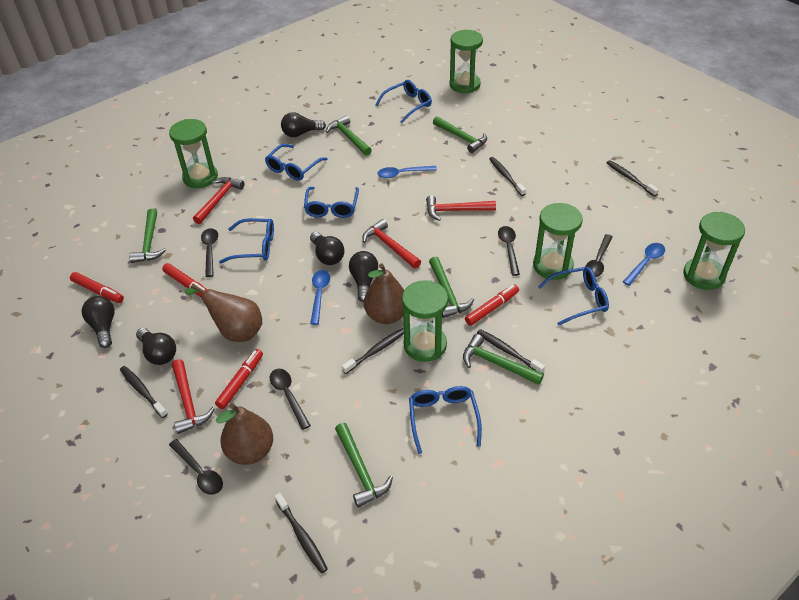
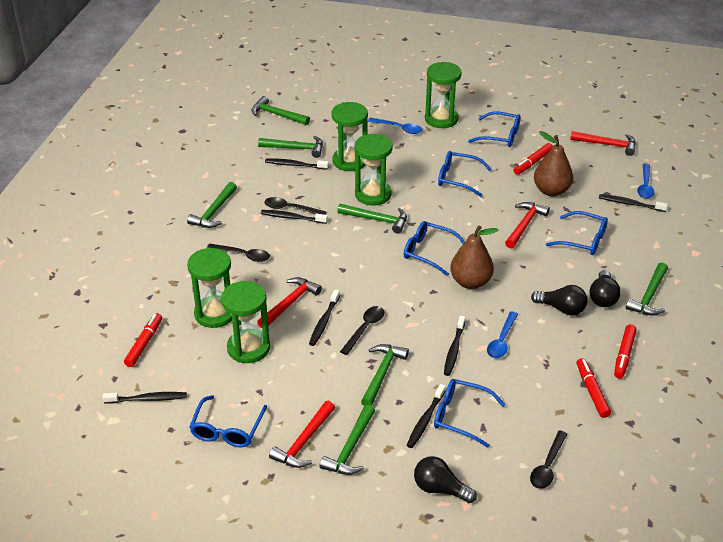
black light bulb: 5 -> 3
black spoon: 5 -> 4
black toothbrush: 6 -> 7
brown pear: 3 -> 2
green hammer: 6 -> 7

